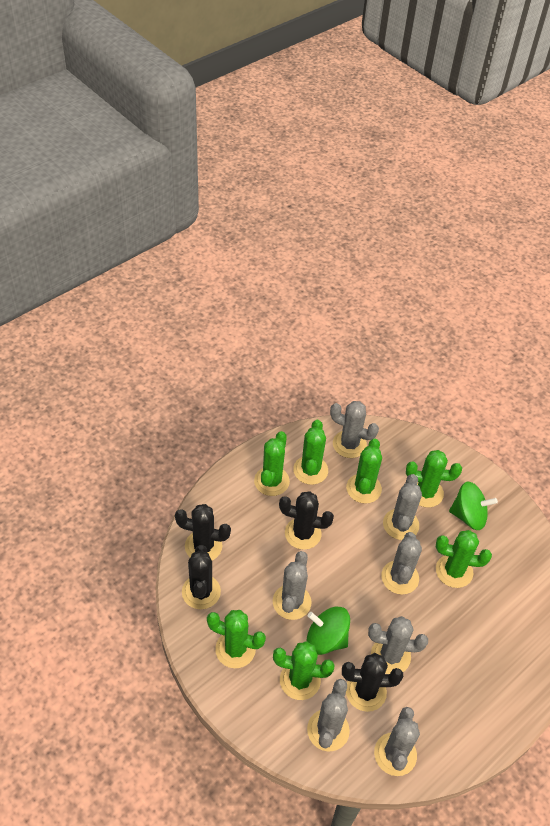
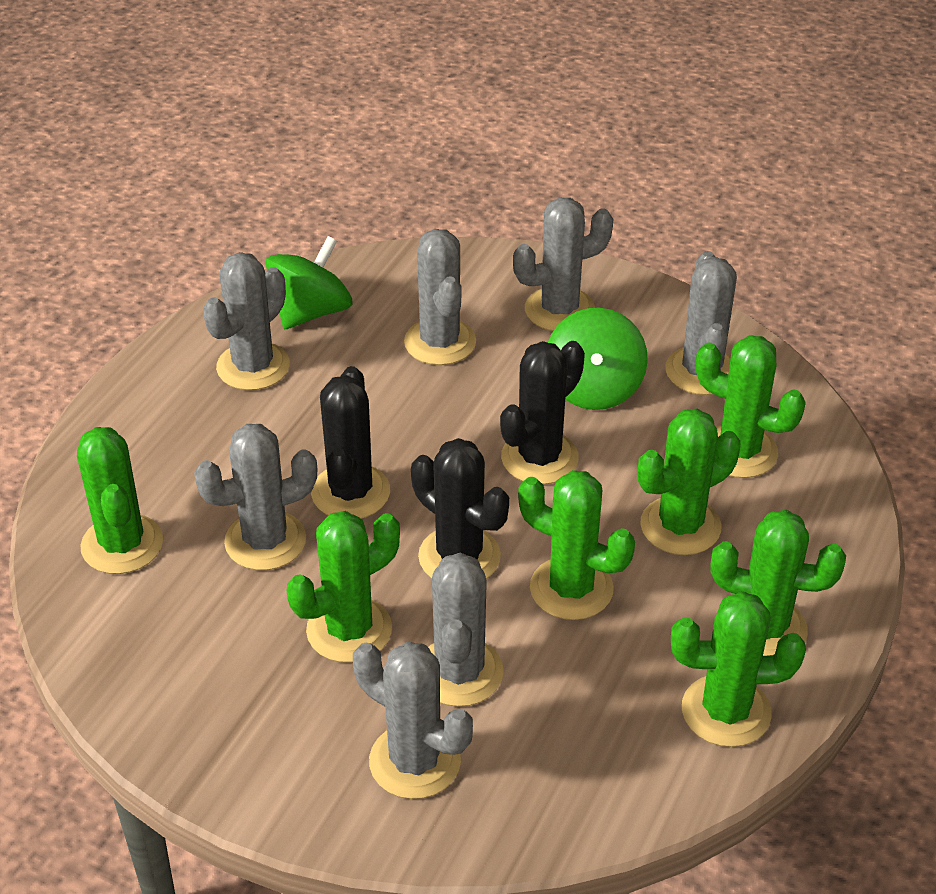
black cactus: 4 -> 3

